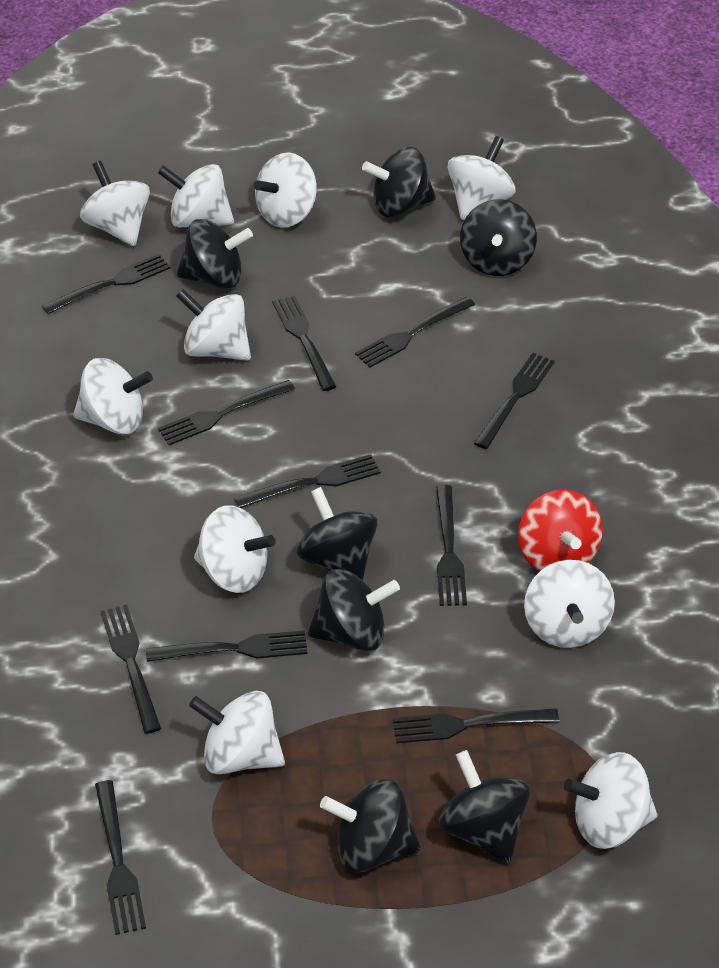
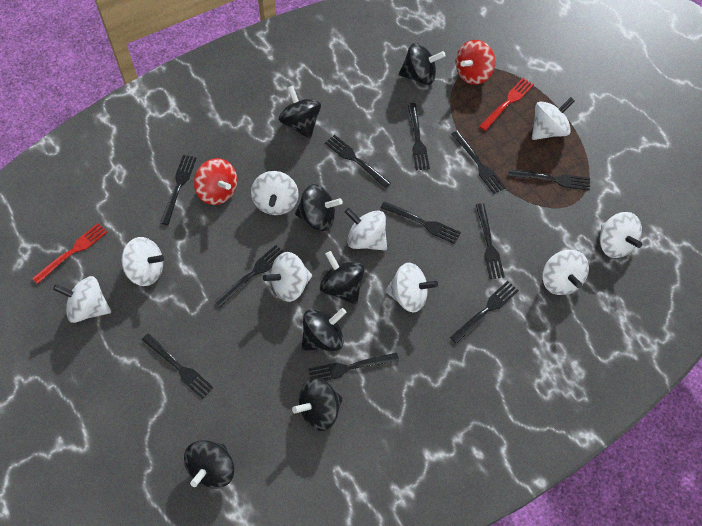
red fork: 0 -> 2
red spinning top: 1 -> 2
white spinning top: 10 -> 9

